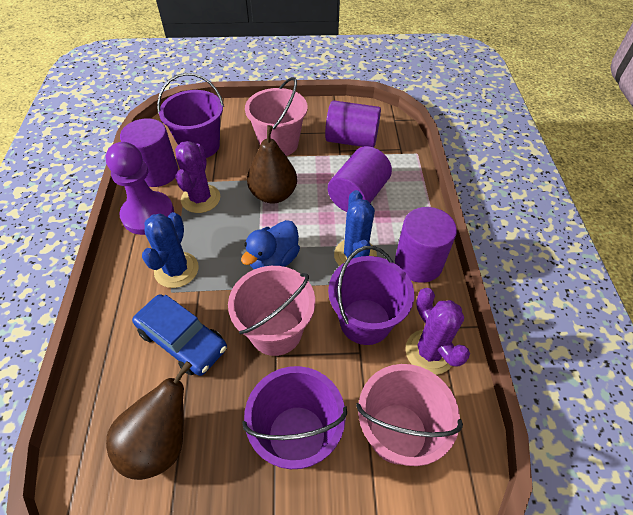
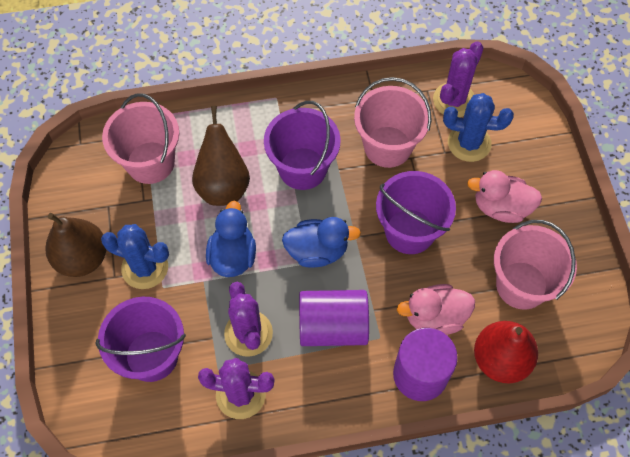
blue car: 1 -> 0
blue duck: 1 -> 2
pink duck: 0 -> 2
purple cactus: 2 -> 3
purple cylinder: 4 -> 2
purple pawn: 1 -> 0
red pear: 0 -> 1

